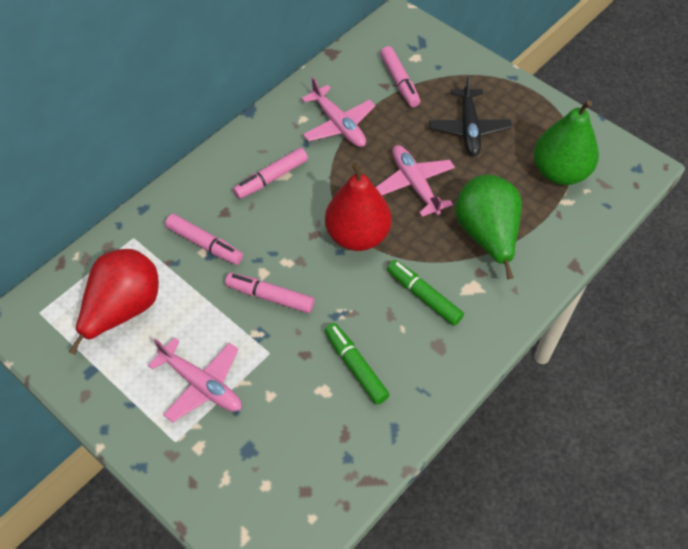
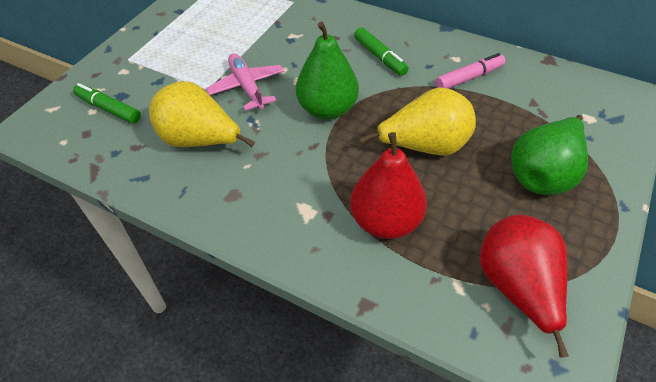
black plane: 1 -> 0
pink marker: 4 -> 1
pink plane: 3 -> 1
yellow pear: 0 -> 2

